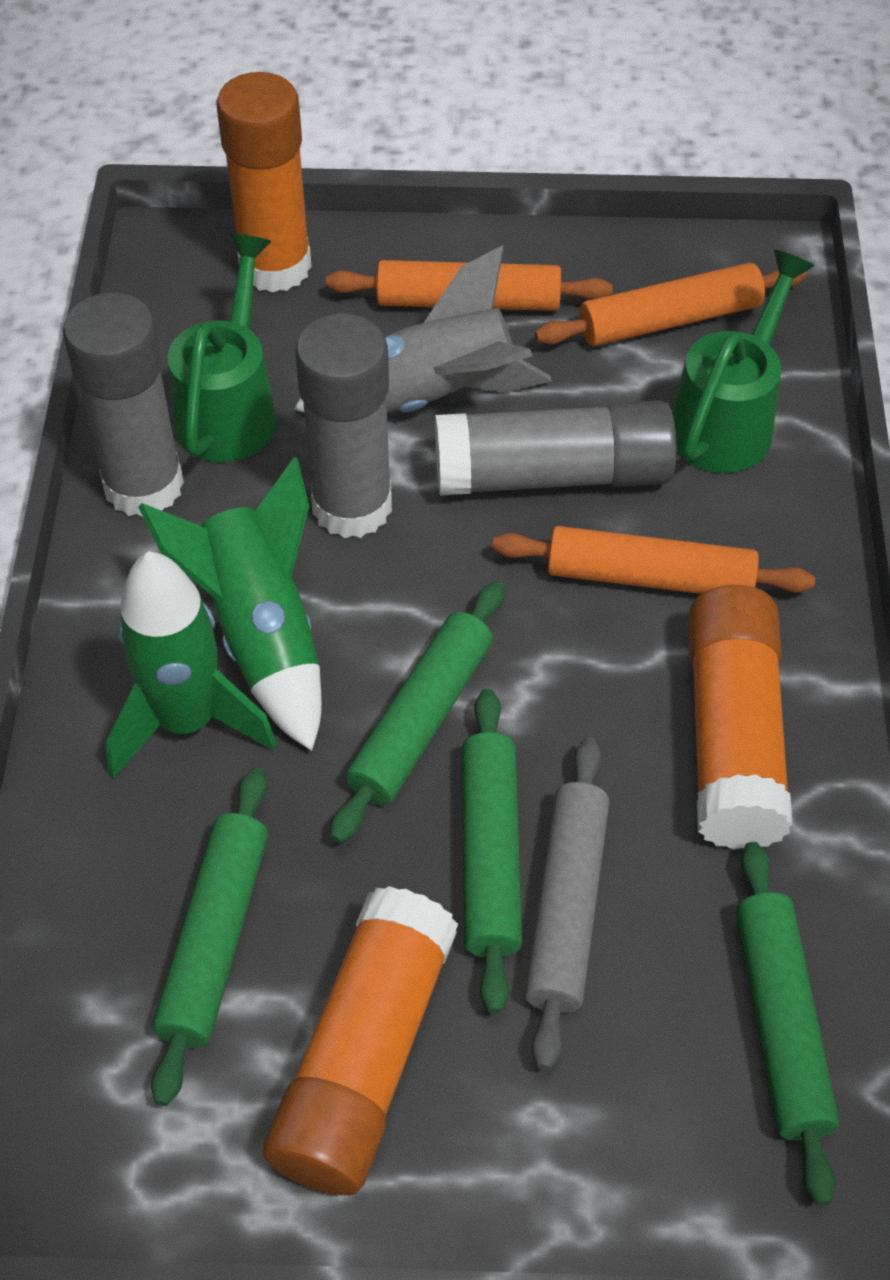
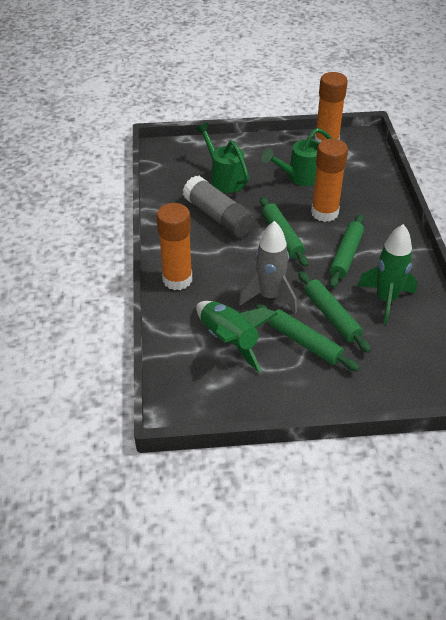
grey glue stick: 3 -> 1
grey rolling pin: 1 -> 0
orange rolling pin: 3 -> 0

